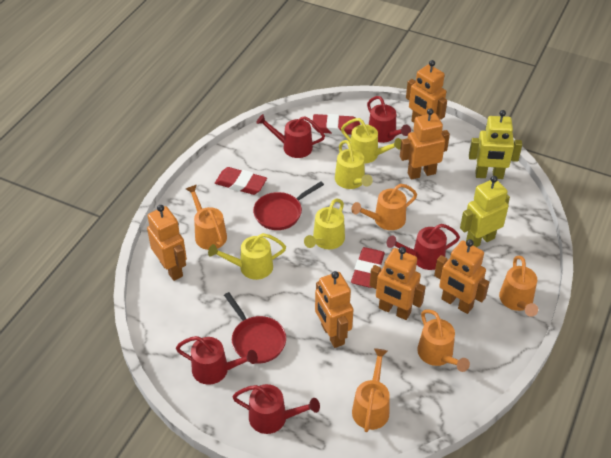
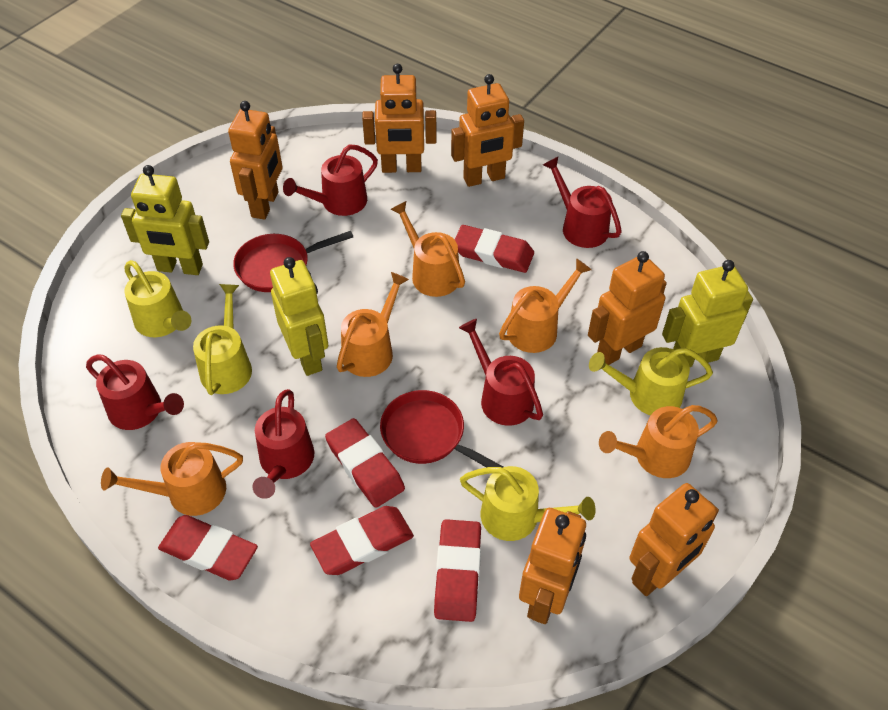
red eraser: 3 -> 5
yellow robot: 2 -> 3

